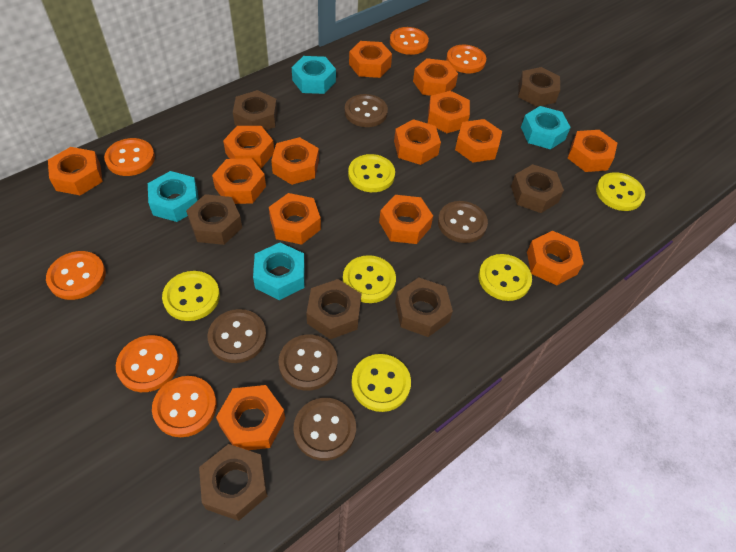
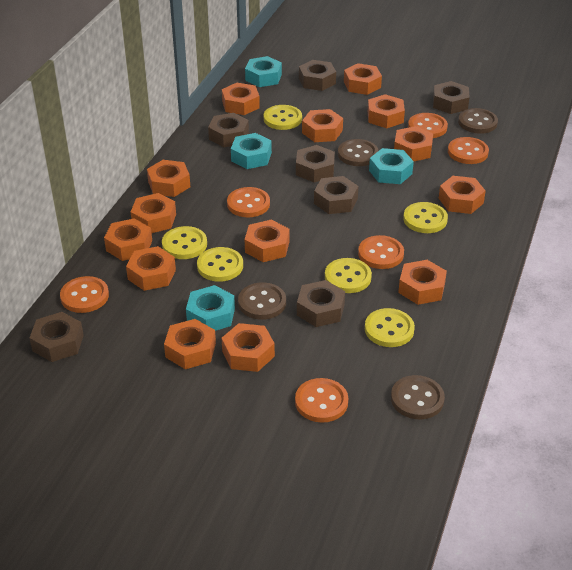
brown button: 5 -> 4

